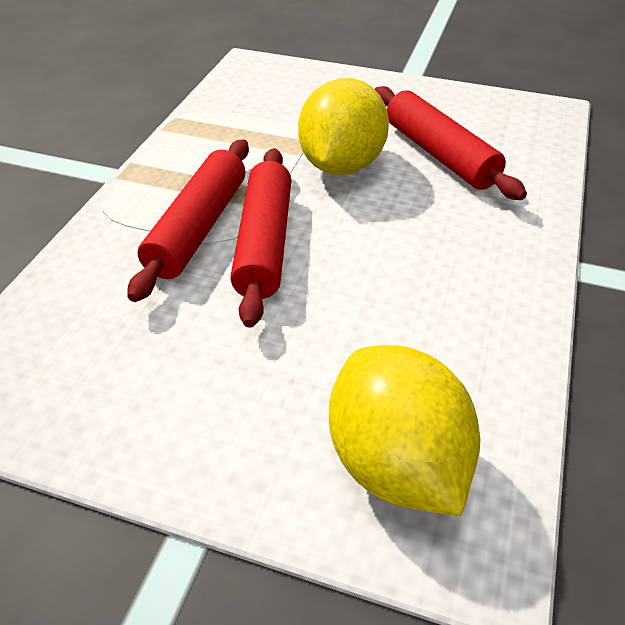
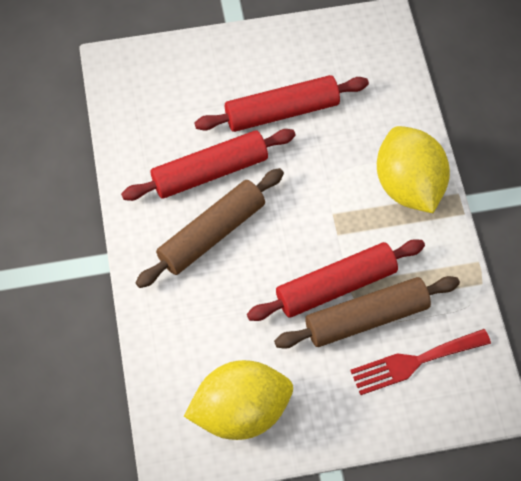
brown rolling pin: 0 -> 2
red fork: 0 -> 1

